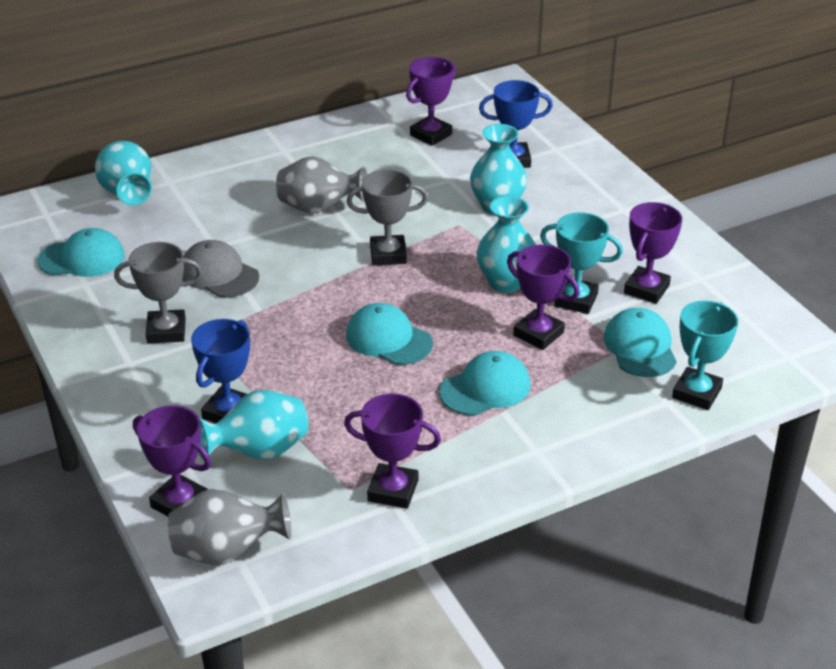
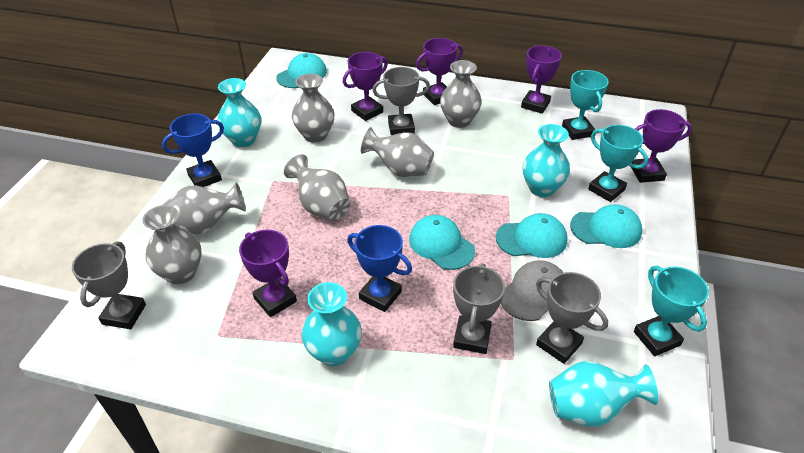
grey trophy: 2 -> 4
grey vase: 2 -> 6
turquoise trophy: 2 -> 3

